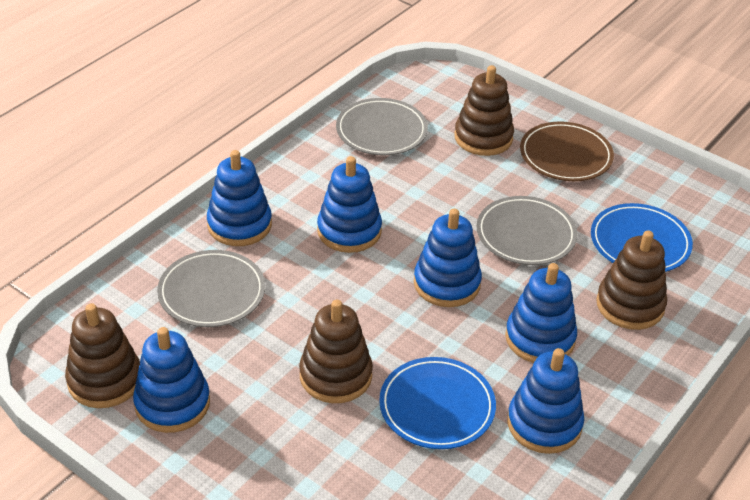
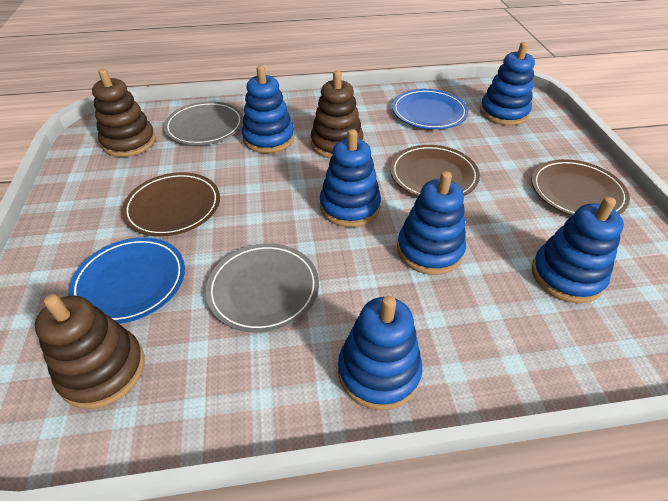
brown plate: 1 -> 3
brown stacking toy: 4 -> 3
grey plate: 3 -> 2

